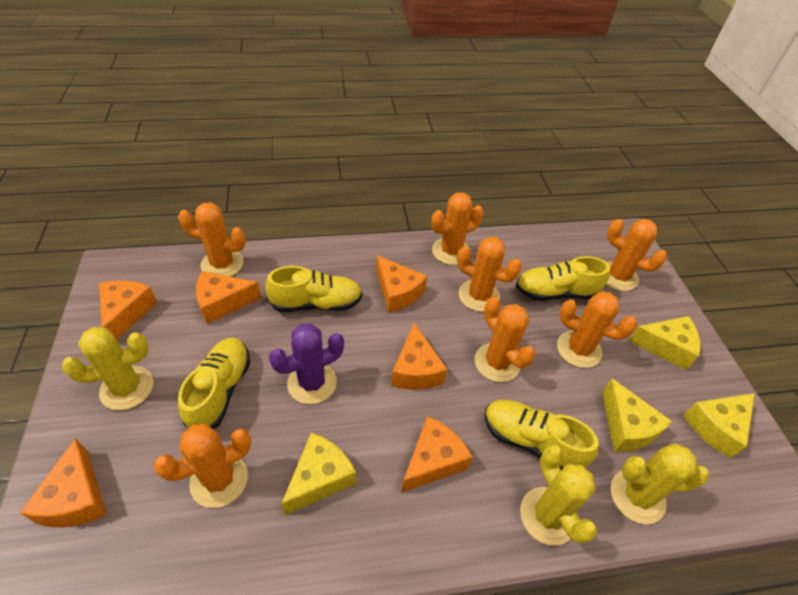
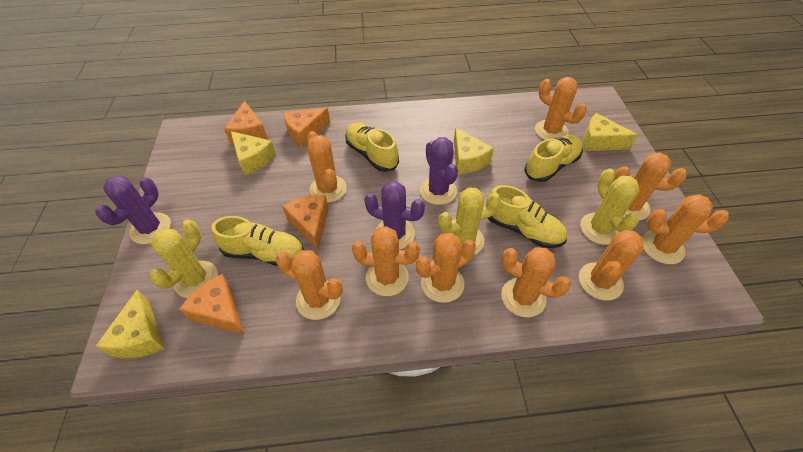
orange cactus: 7 -> 9
orange cheese: 6 -> 4
purple cactus: 1 -> 3

